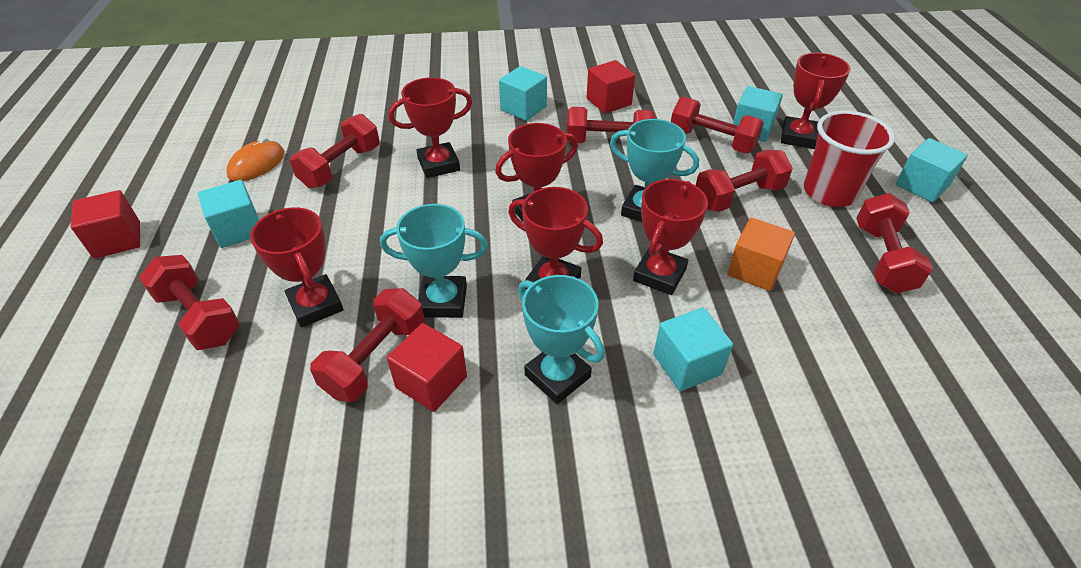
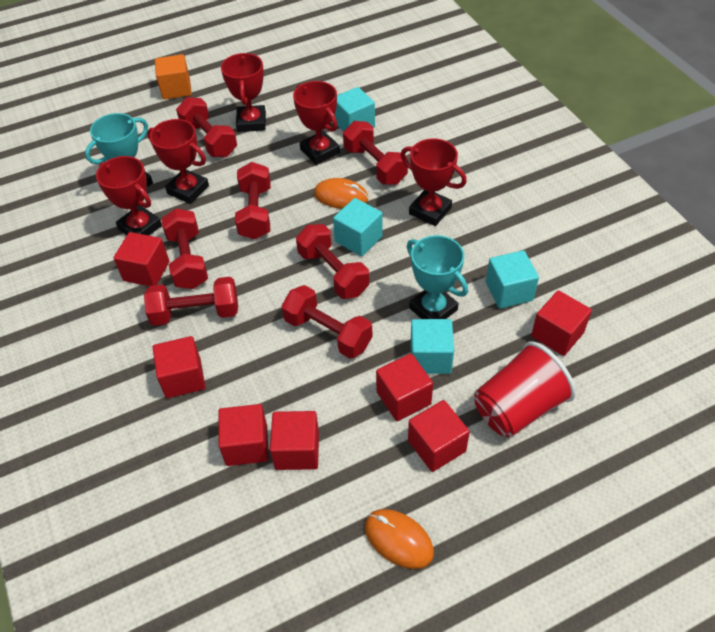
orange mouse: 1 -> 2
red cube: 3 -> 7
red trophy: 6 -> 5
turquoise cube: 5 -> 4
turquoise trophy: 3 -> 2

